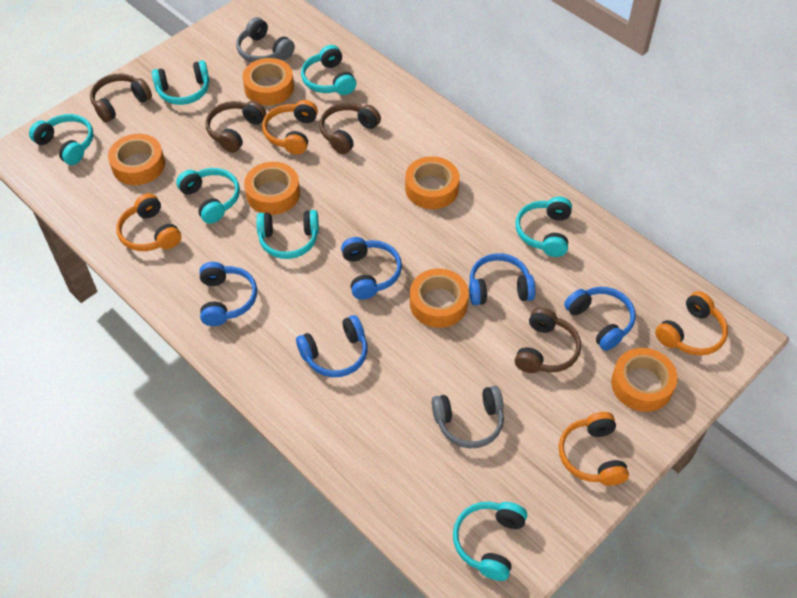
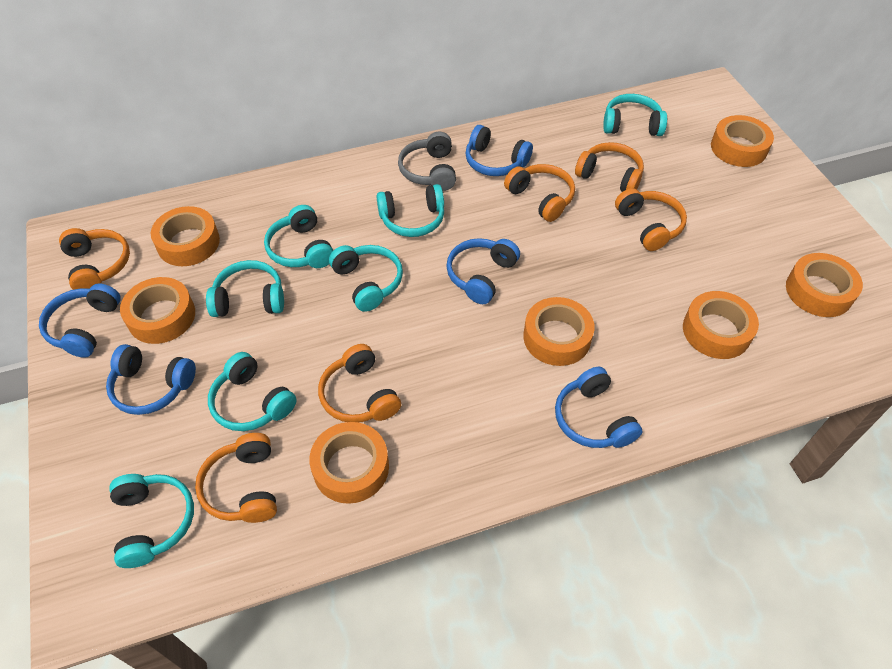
brown headphones: 4 -> 0
grey headphones: 2 -> 1
orange headphones: 4 -> 6
orange tape: 6 -> 7

